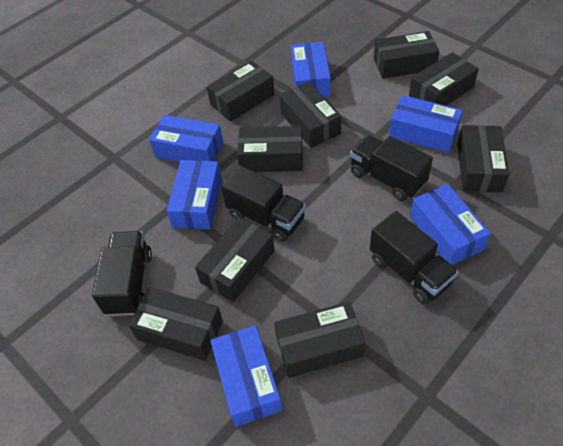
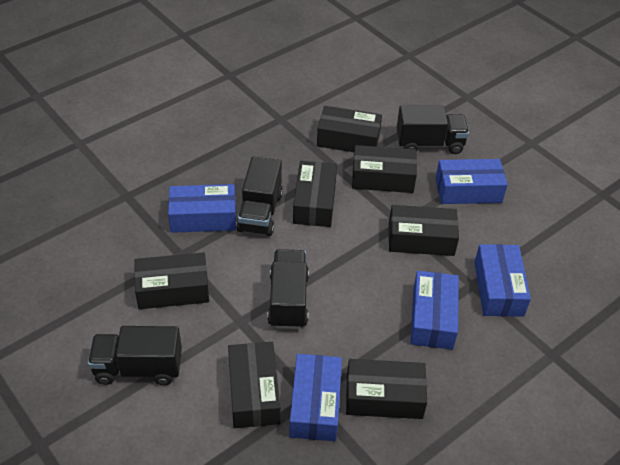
black box: 9 -> 7
blue box: 6 -> 5

